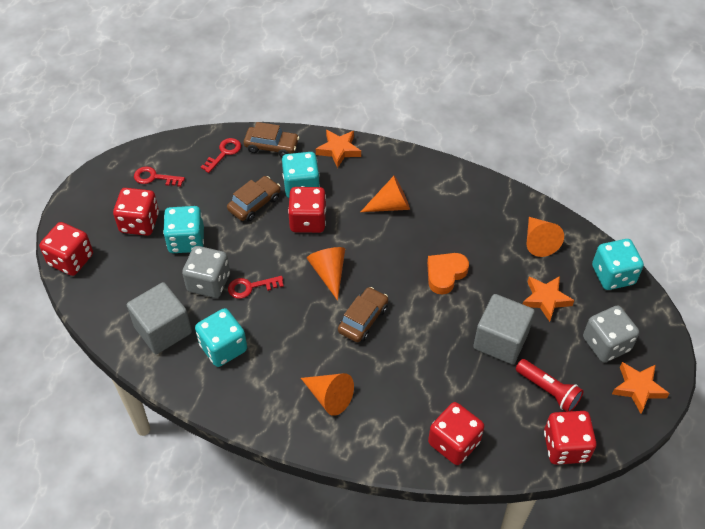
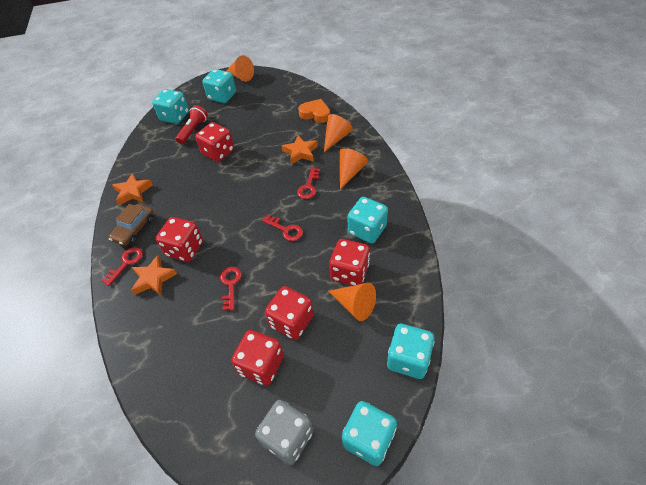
brown car: 3 -> 1
grey cube: 2 -> 0
grey dice: 2 -> 1
red key: 3 -> 4
turquoise dice: 4 -> 5

